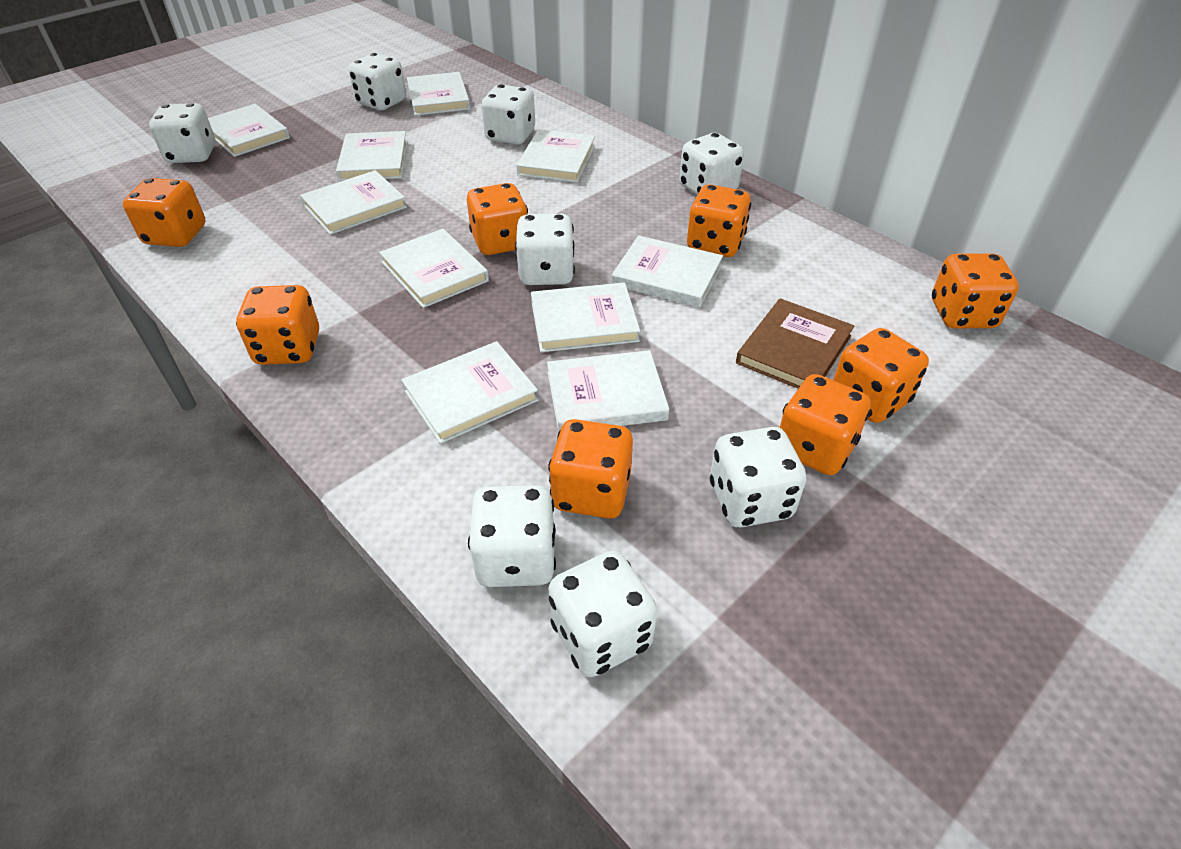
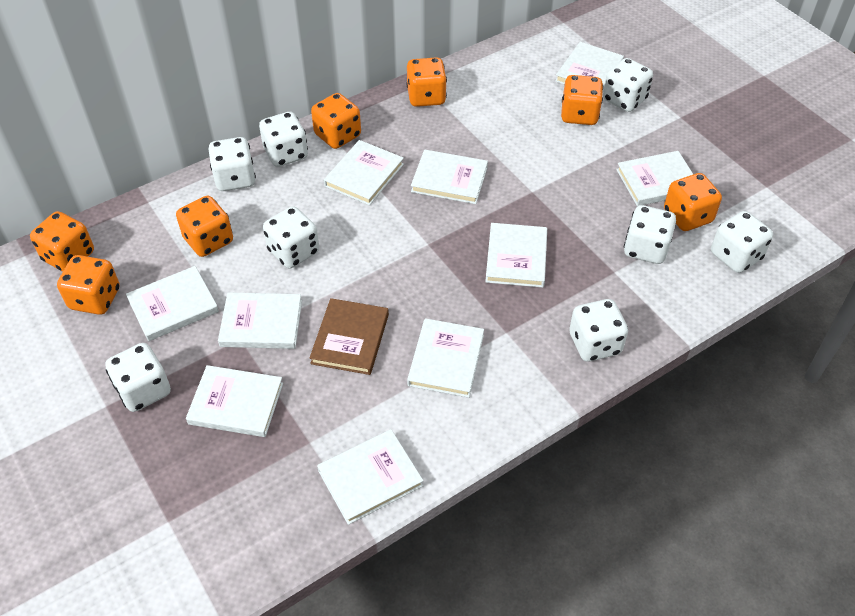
orange dice: 8 -> 7

